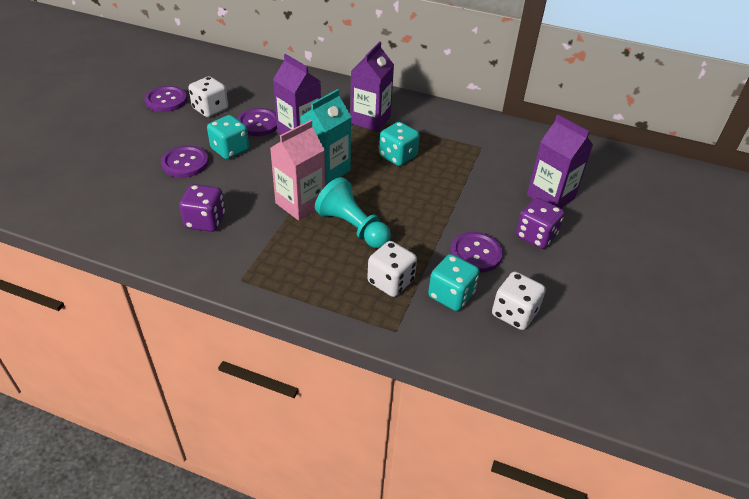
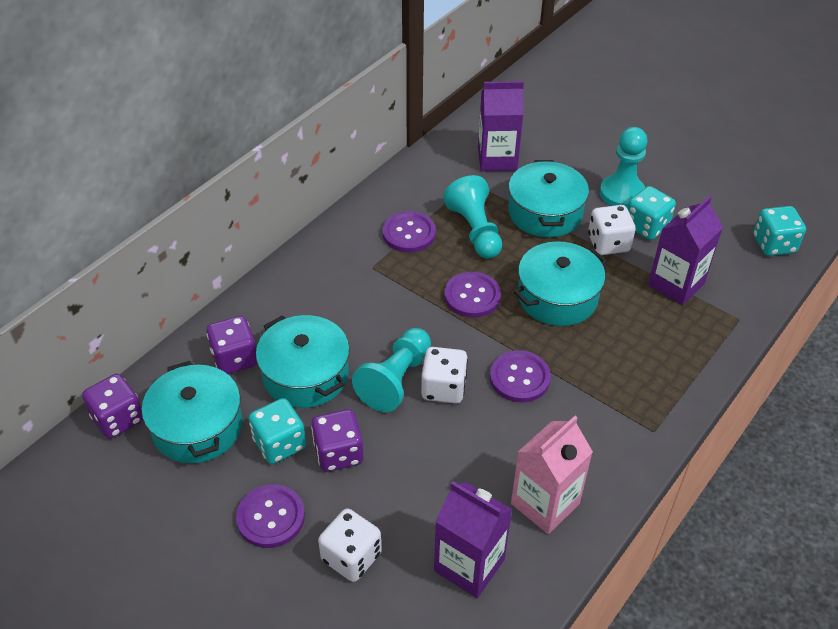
purple dice: 2 -> 3
turquoise carton: 1 -> 0
turquoise pawn: 1 -> 3
turquoise pot: 0 -> 4

